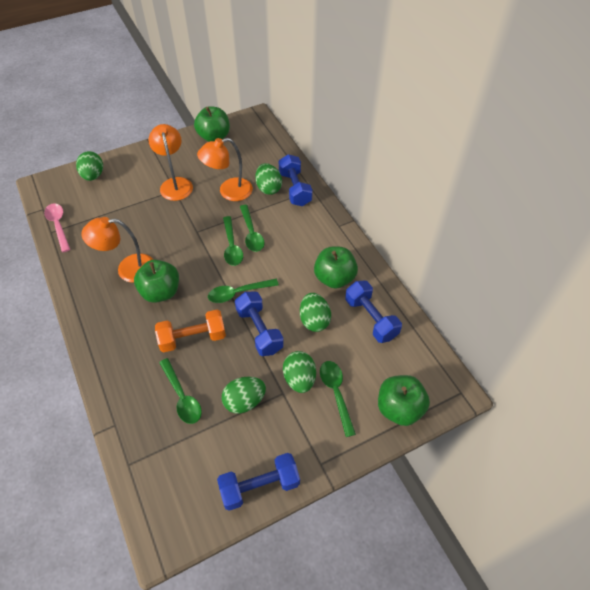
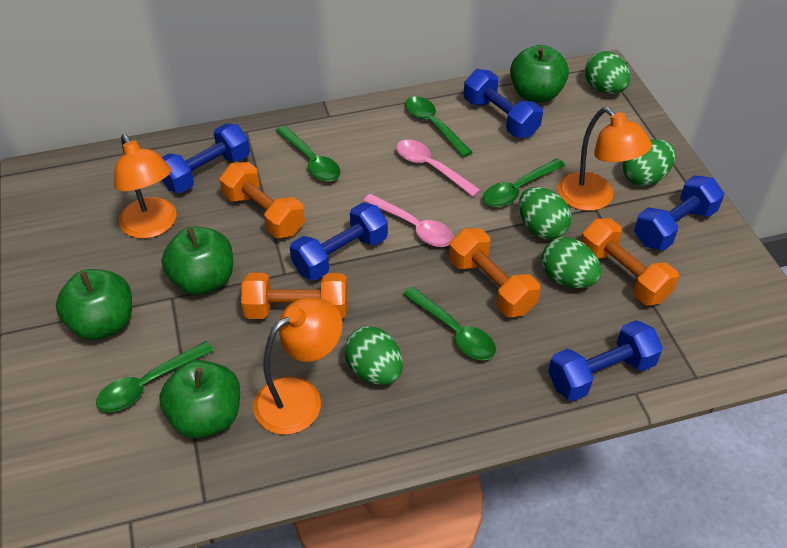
blue dumbbell: 4 -> 5
orange dumbbell: 1 -> 4
pink spoon: 1 -> 2

